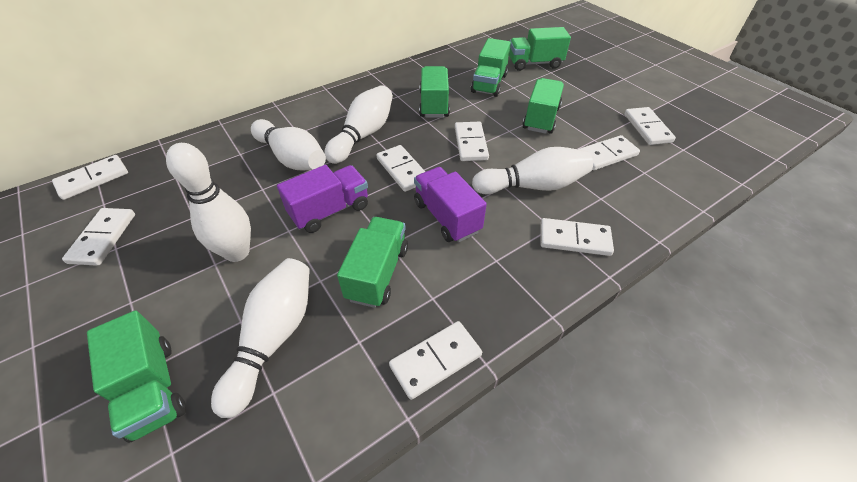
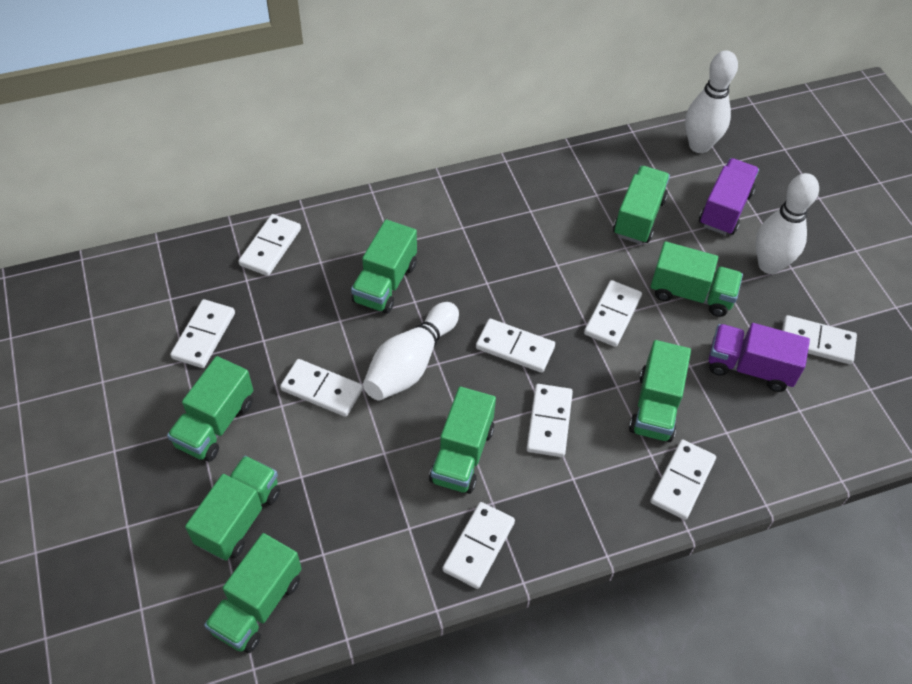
green truck: 6 -> 8
white bowling pin: 5 -> 3
white domino: 8 -> 9

